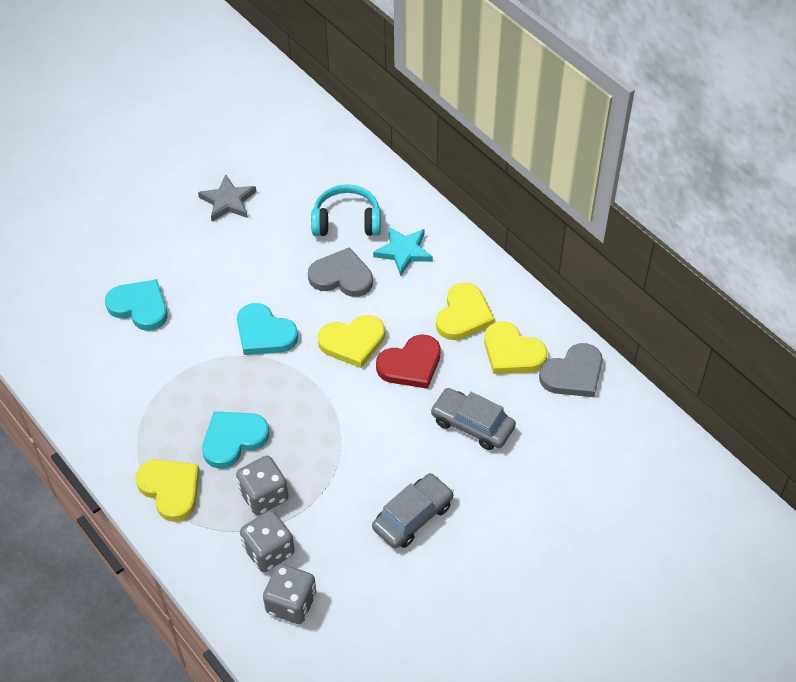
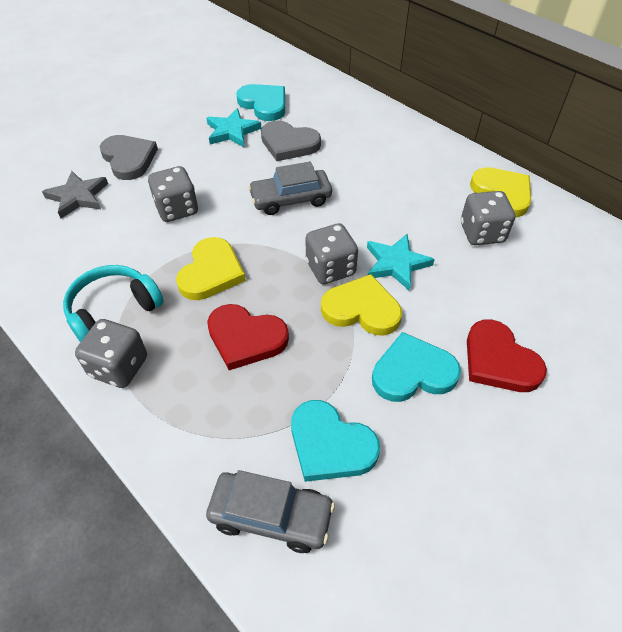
grey dice: 3 -> 4
red heart: 1 -> 2
turquoise star: 1 -> 2
yellow heart: 4 -> 3

